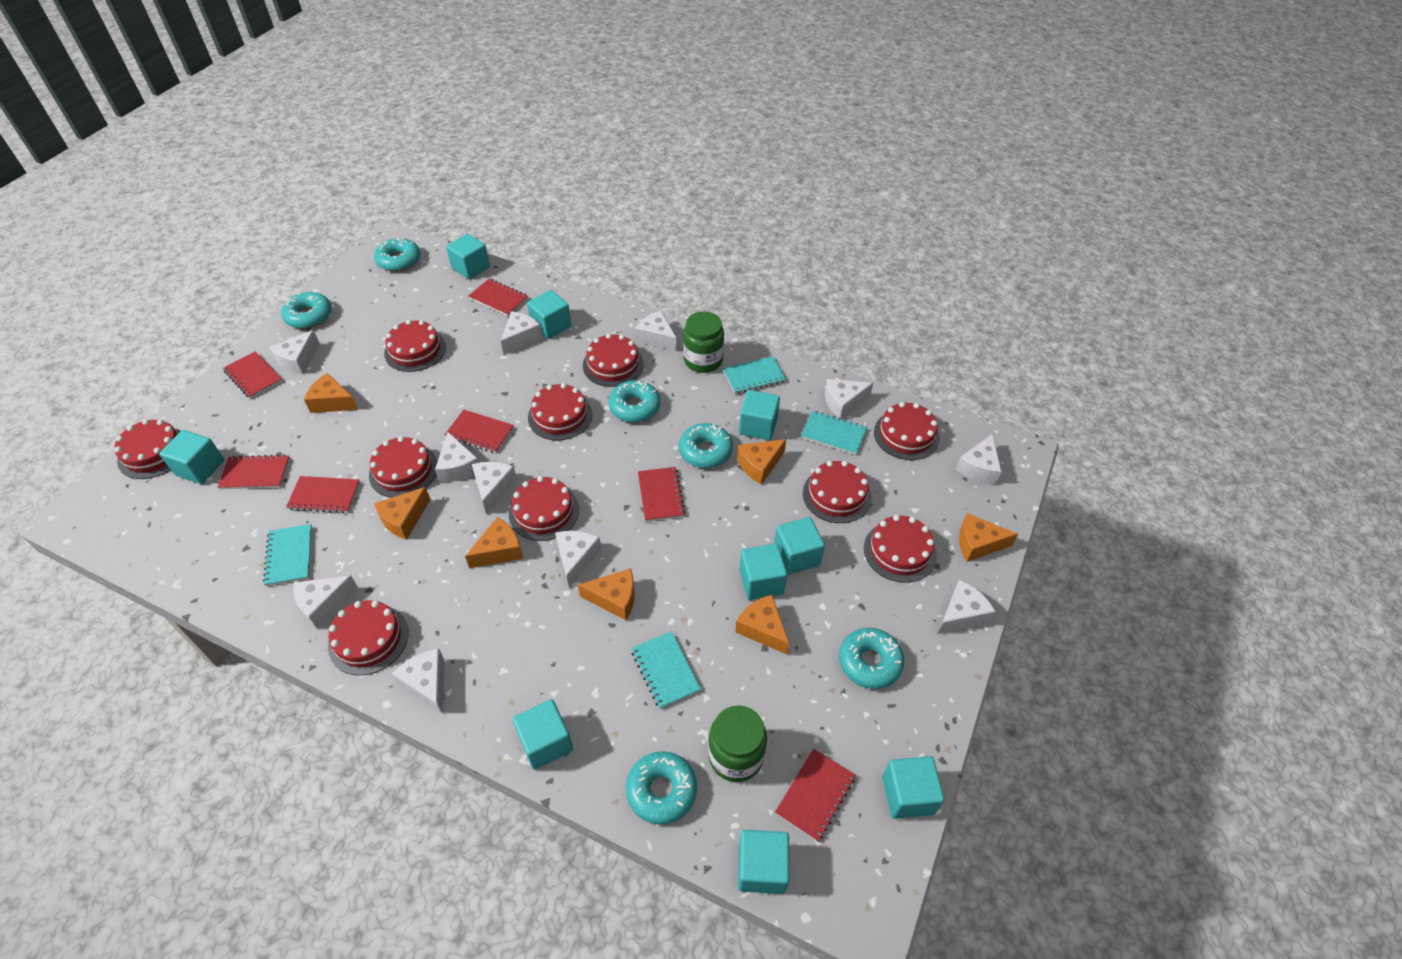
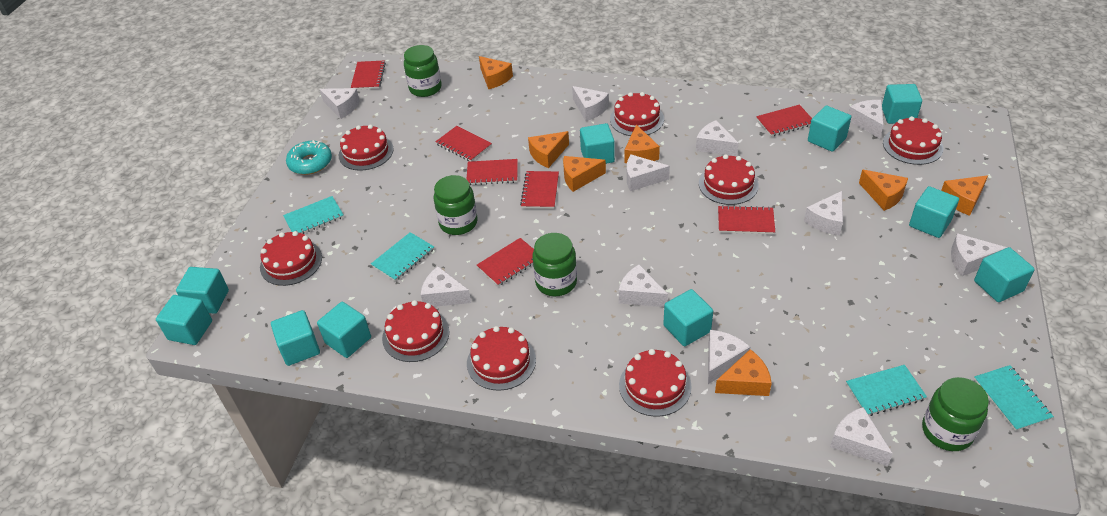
green jar: 2 -> 4
red cake: 10 -> 8
turquoise cube: 9 -> 10
turquoise donut: 6 -> 1

